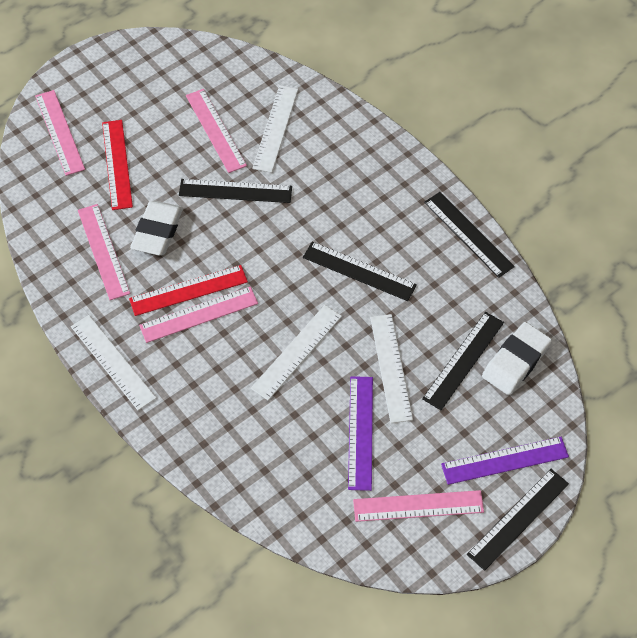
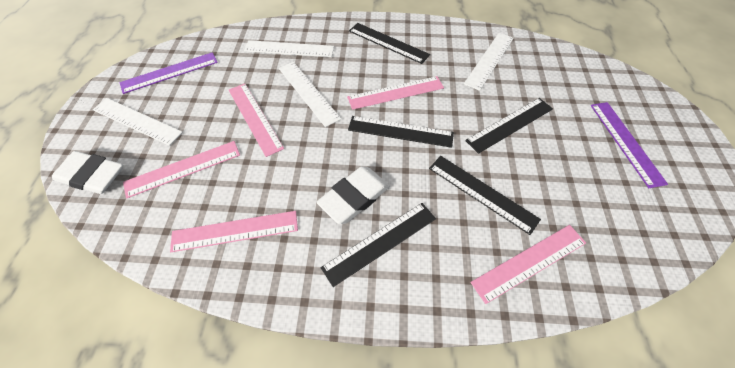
red ruler: 2 -> 0

